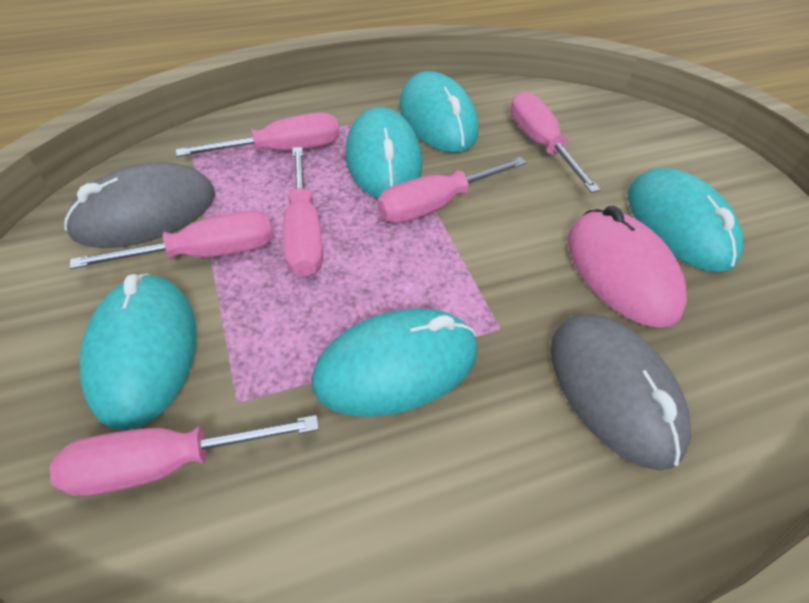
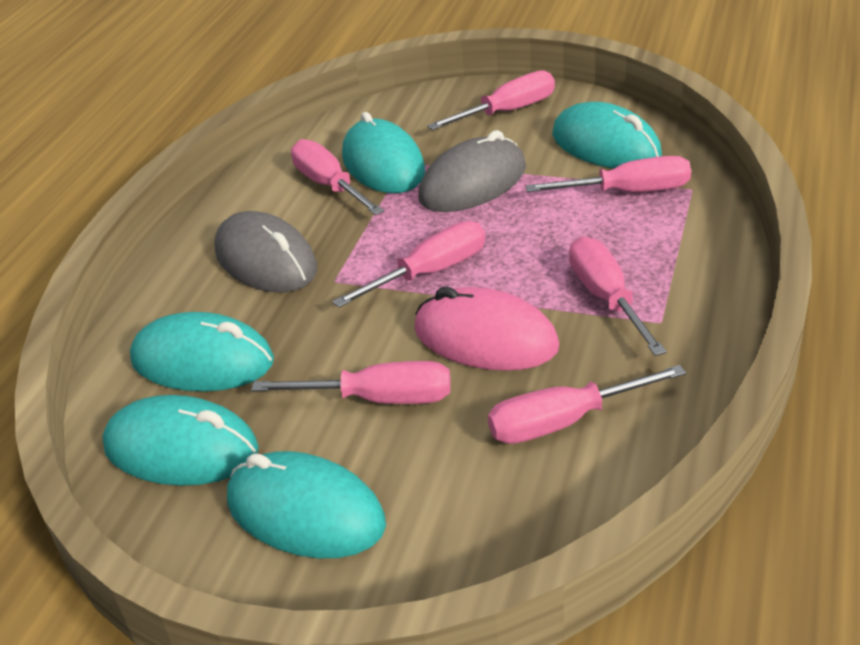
pink screwdriver: 6 -> 7

